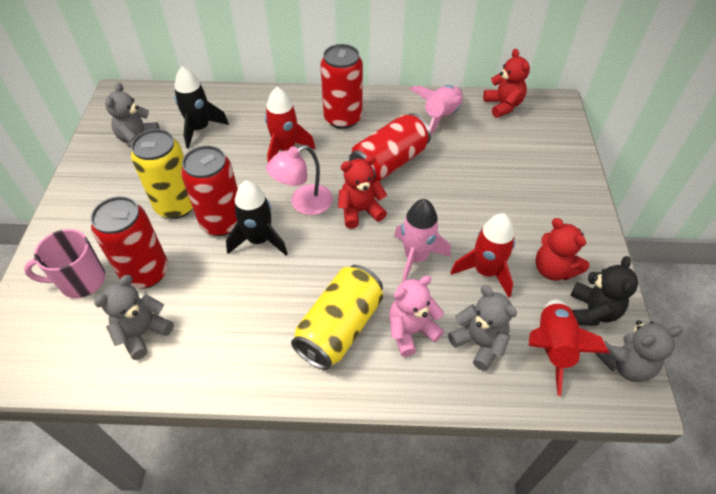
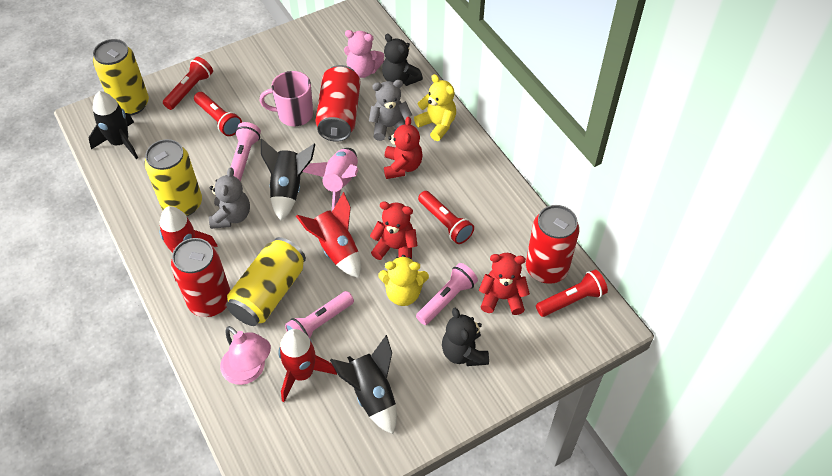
black rocket: 2 -> 3
black teddy bear: 1 -> 2
grey teddy bear: 4 -> 2
pink flashlight: 0 -> 3
pink rocket: 2 -> 1
red can: 4 -> 3
red flashlight: 0 -> 4
yellow can: 2 -> 3
yellow teddy bear: 0 -> 2

